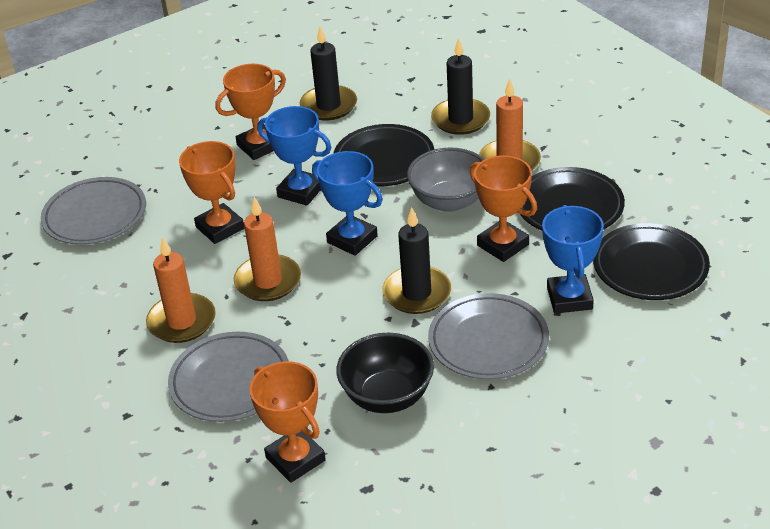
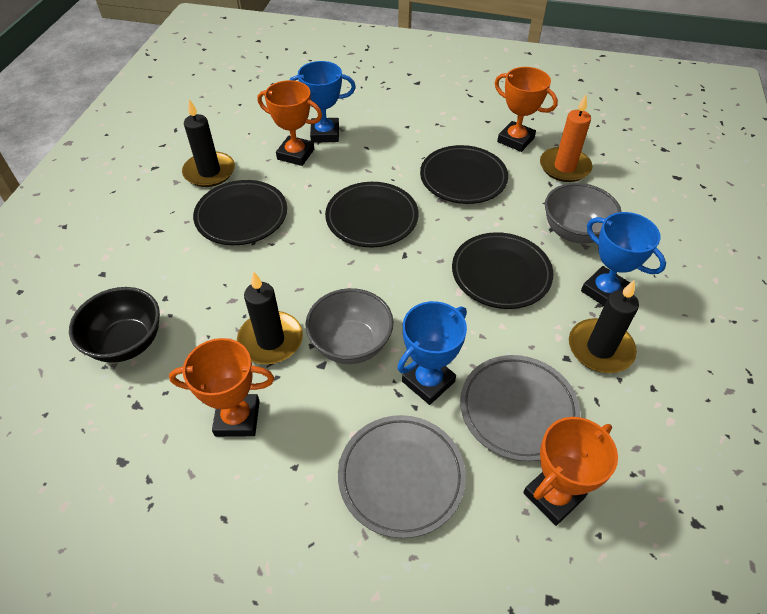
black plate: 3 -> 4
grey bowl: 1 -> 2
grey plate: 3 -> 2
orange candle: 3 -> 1

